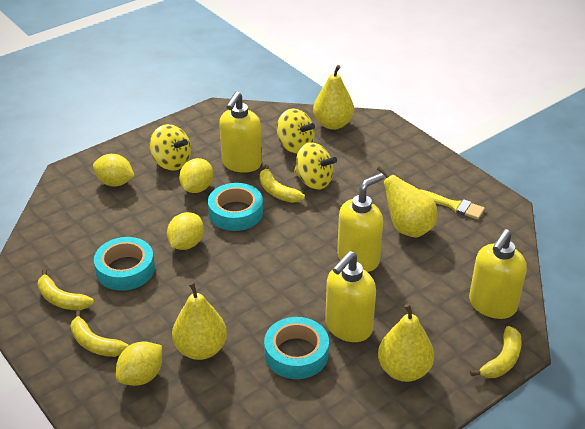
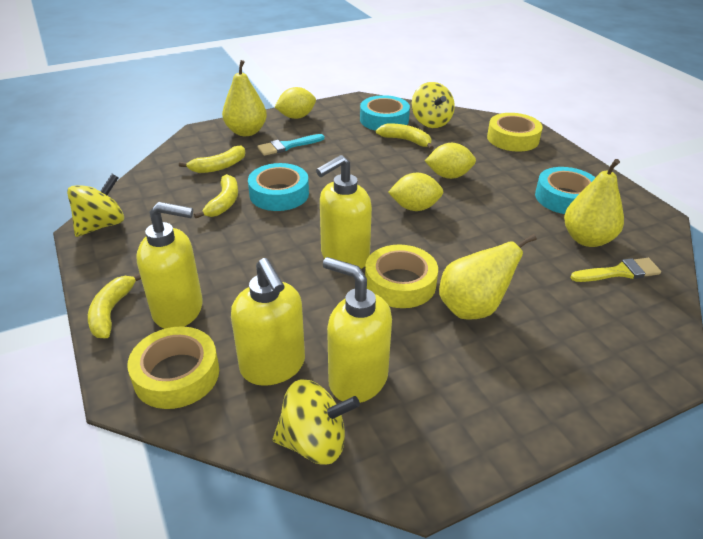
turquoise brush: 0 -> 1
yellow lemon: 4 -> 3
yellow pear: 4 -> 3
yellow tape: 0 -> 3

